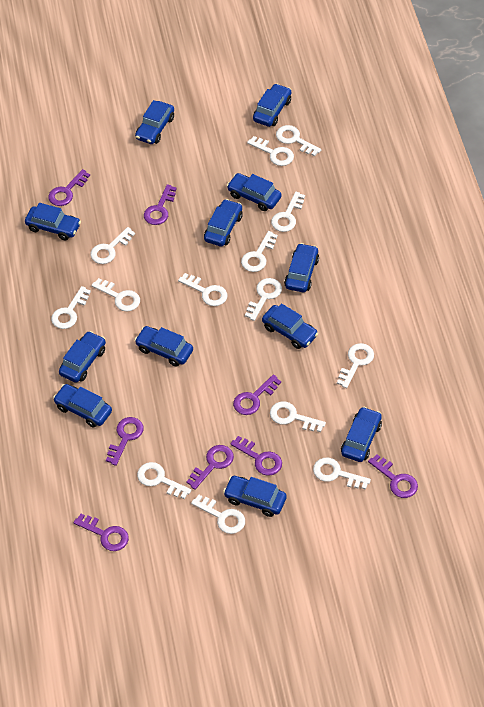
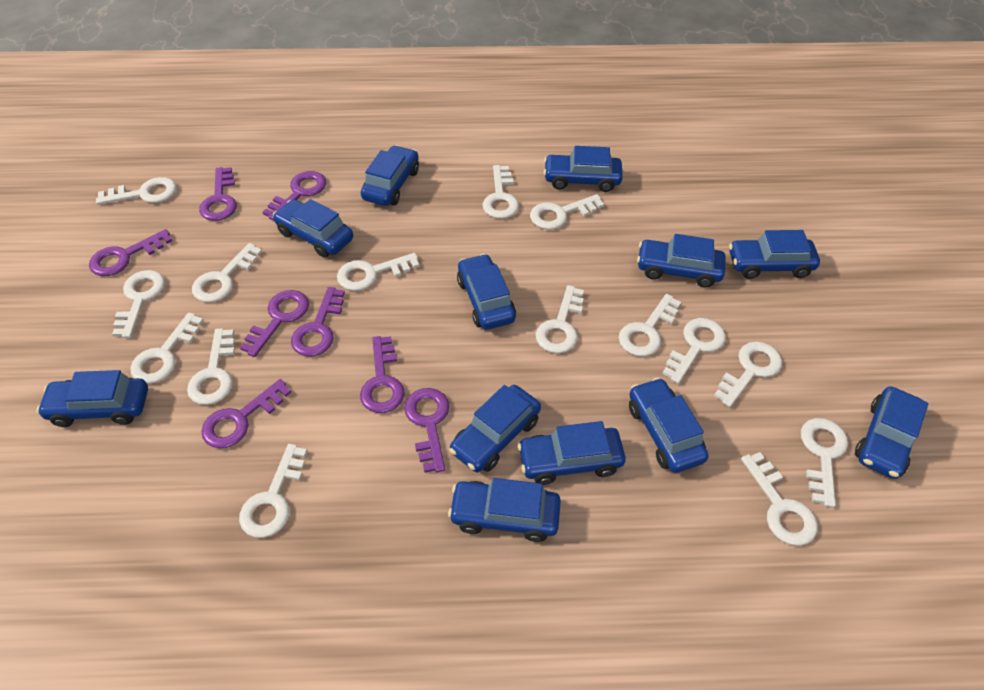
white key: 14 -> 15

